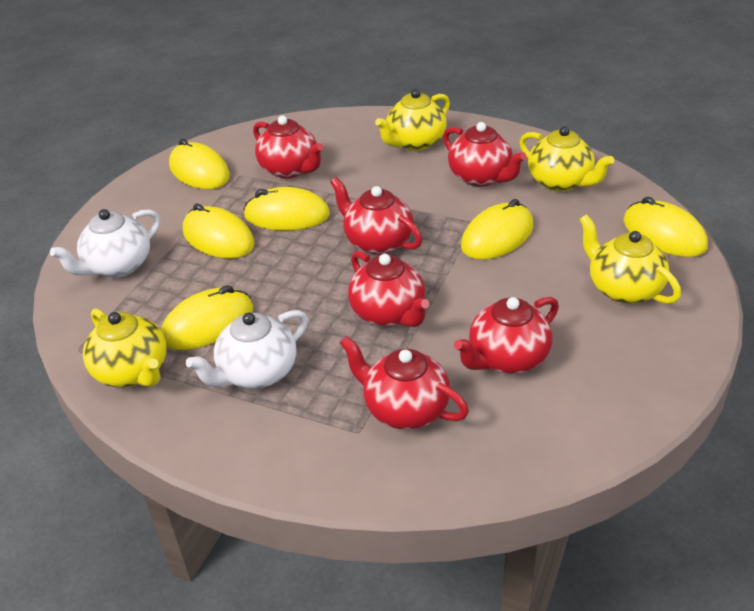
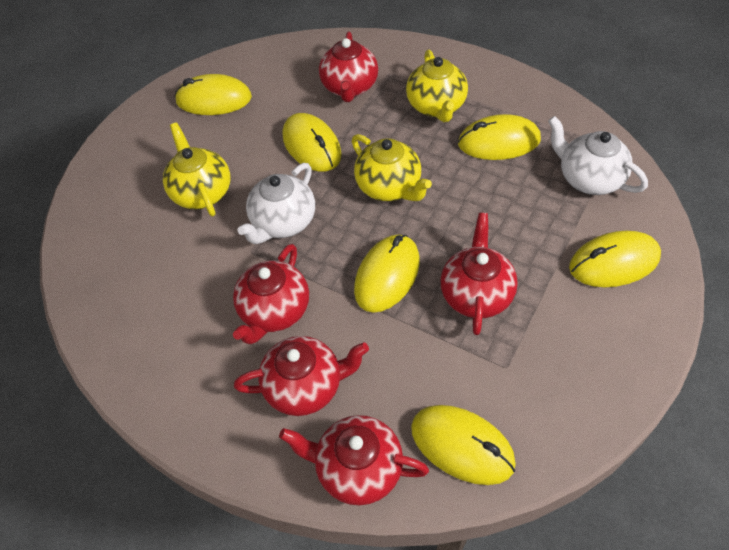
red teapot: 6 -> 5
yellow teapot: 4 -> 3

